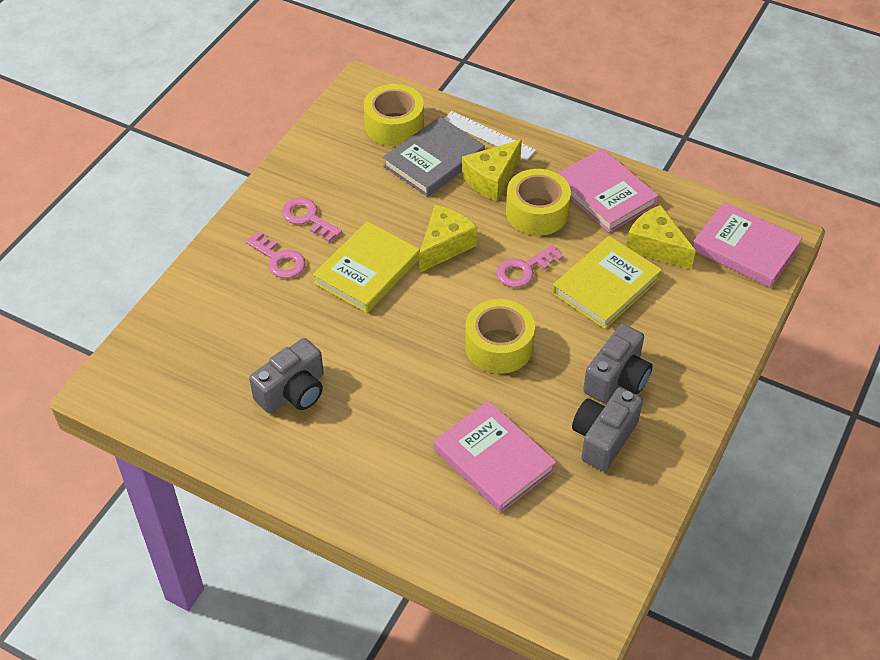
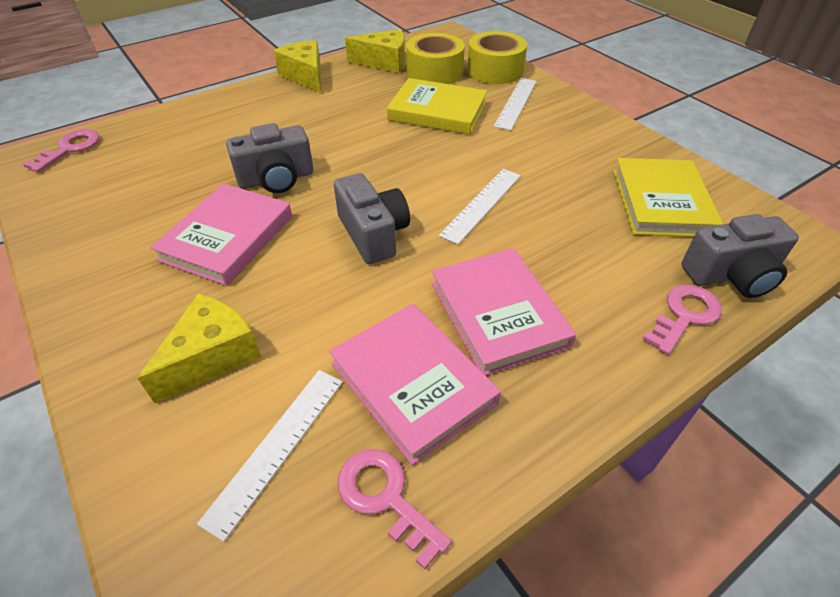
grey book: 1 -> 0
white ruler: 1 -> 3
yellow tape: 3 -> 2

